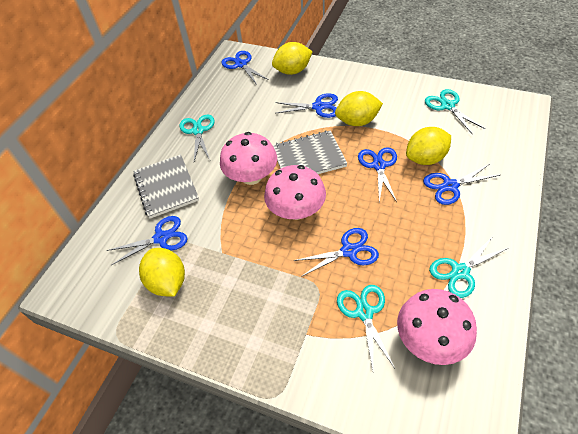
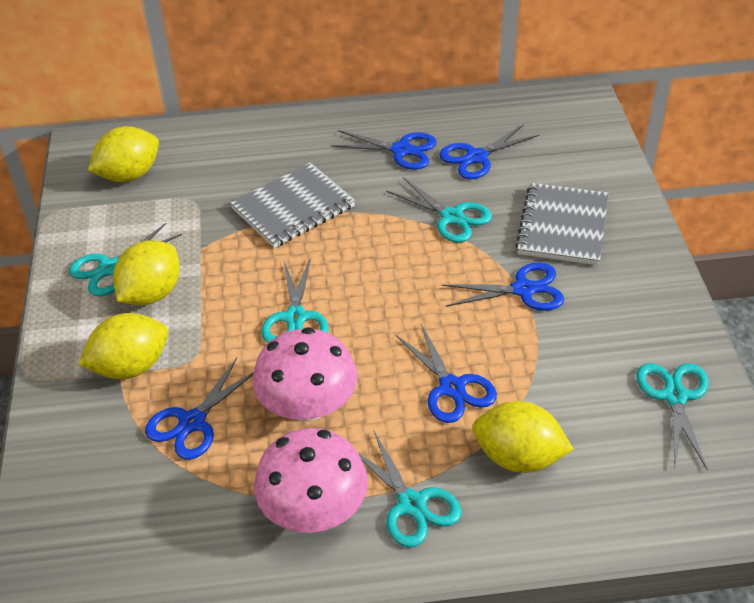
blue scissors: 6 -> 5
pink mushroom: 3 -> 2
turquoise scissors: 4 -> 5

